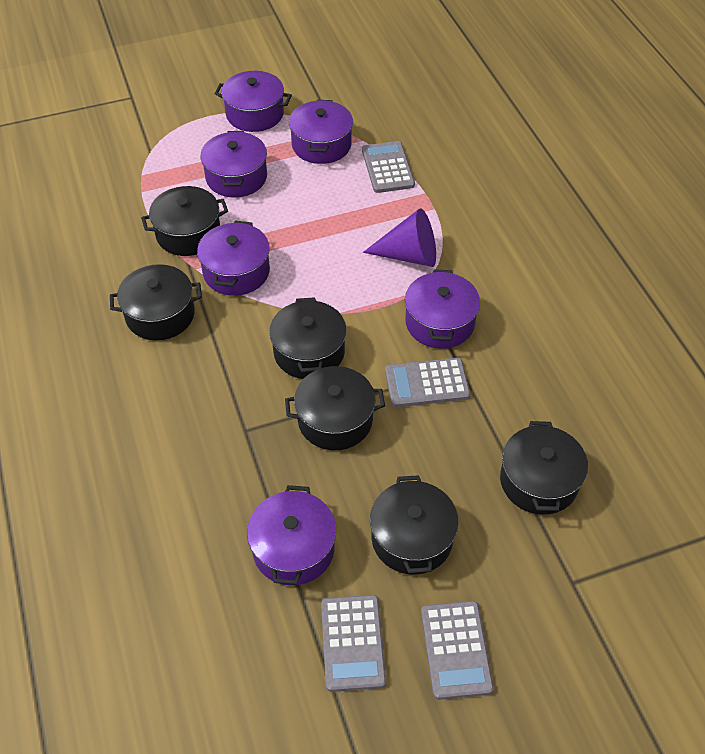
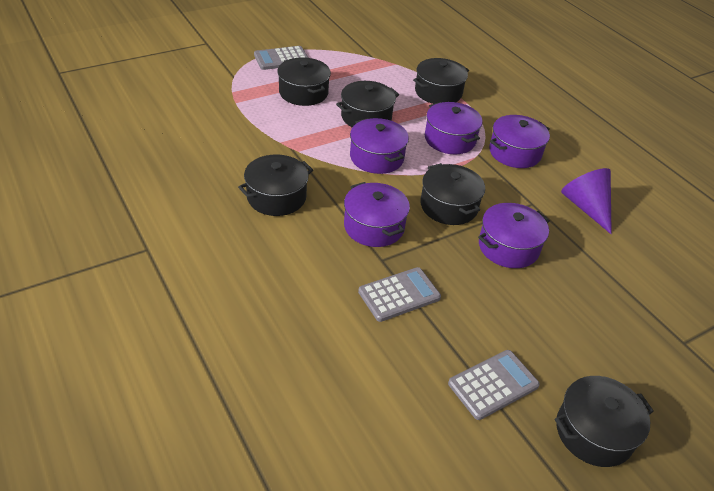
grey calculator: 4 -> 3
purple pot: 6 -> 5

